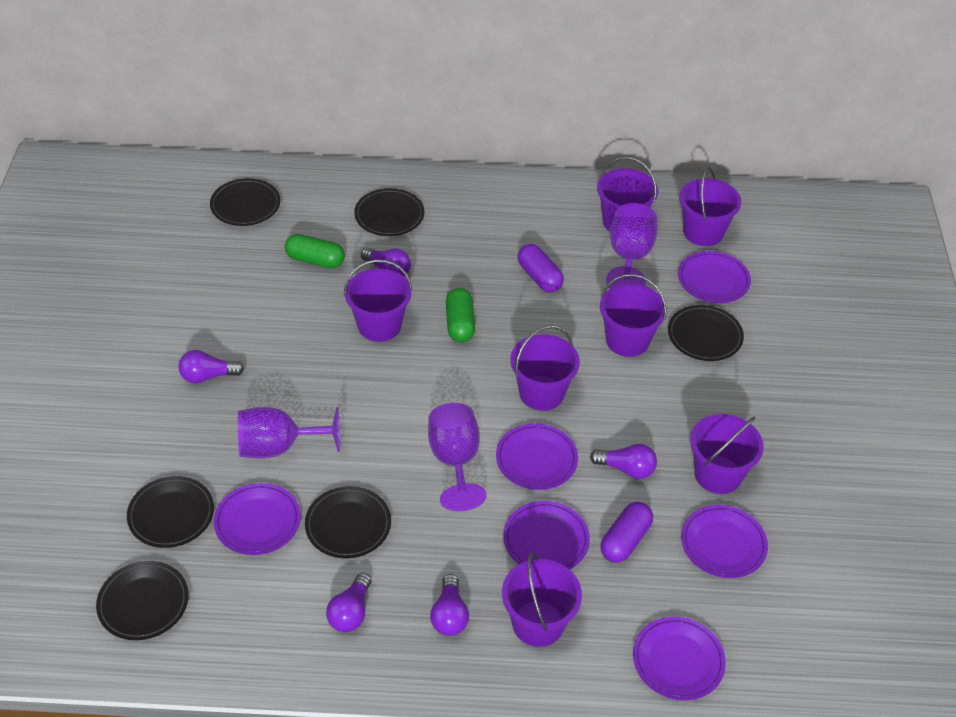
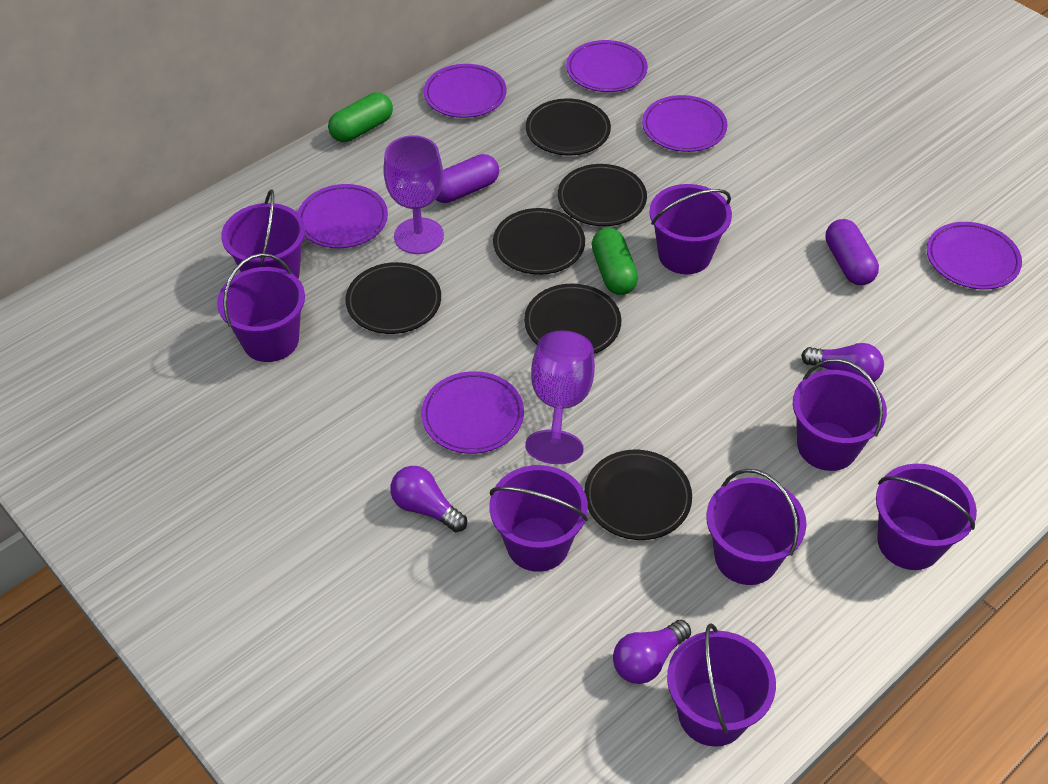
purple bucket: 7 -> 8
purple goblet: 3 -> 2
purple light bulb: 5 -> 3

